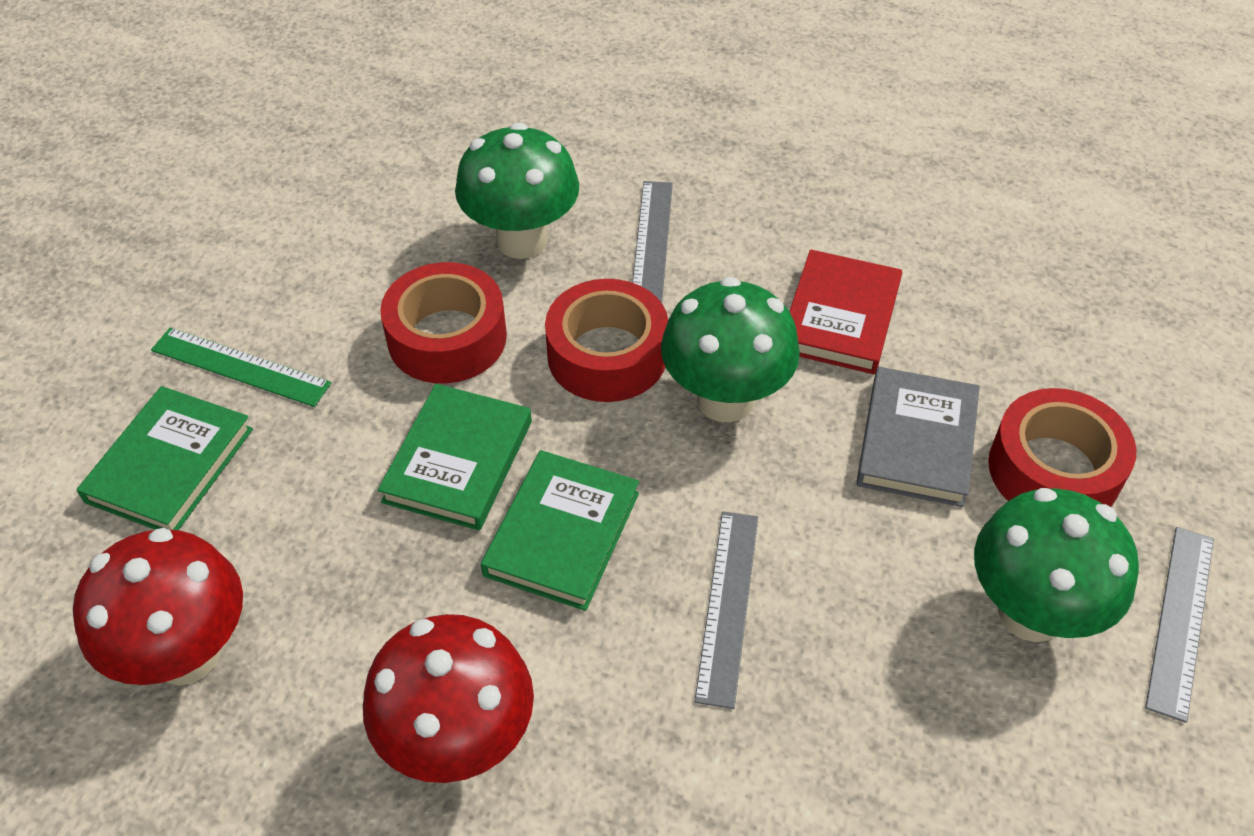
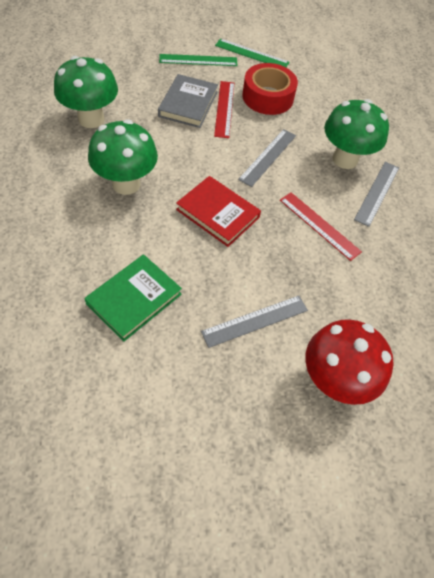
green book: 3 -> 1
green ruler: 1 -> 2
red mushroom: 2 -> 1
red ruler: 0 -> 2
red tape: 3 -> 1

